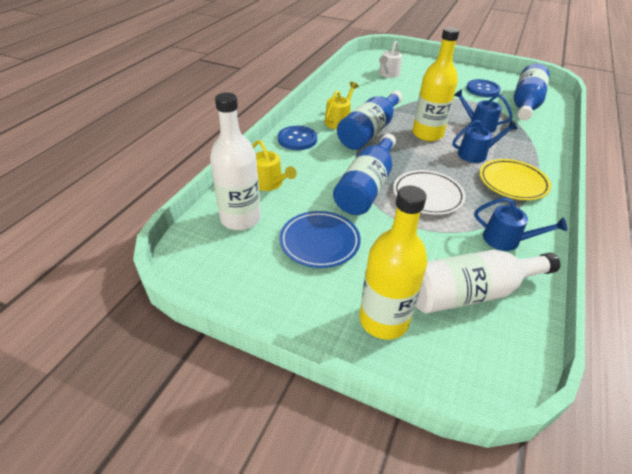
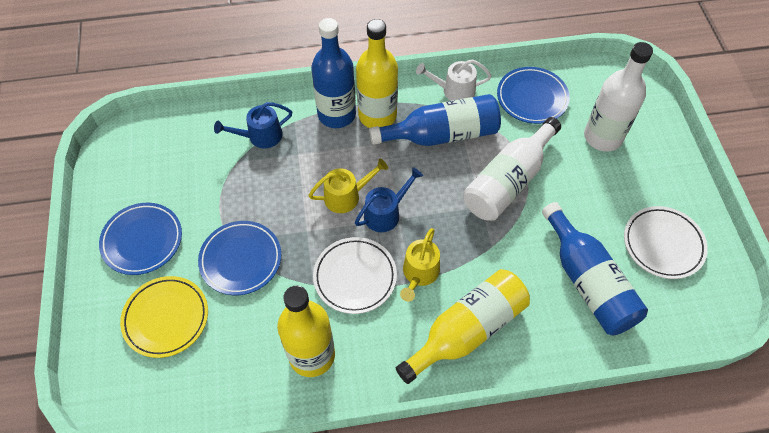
blue button: 2 -> 0
blue plate: 1 -> 3
blue watering can: 3 -> 2
white plate: 1 -> 2
yellow bottle: 2 -> 3

